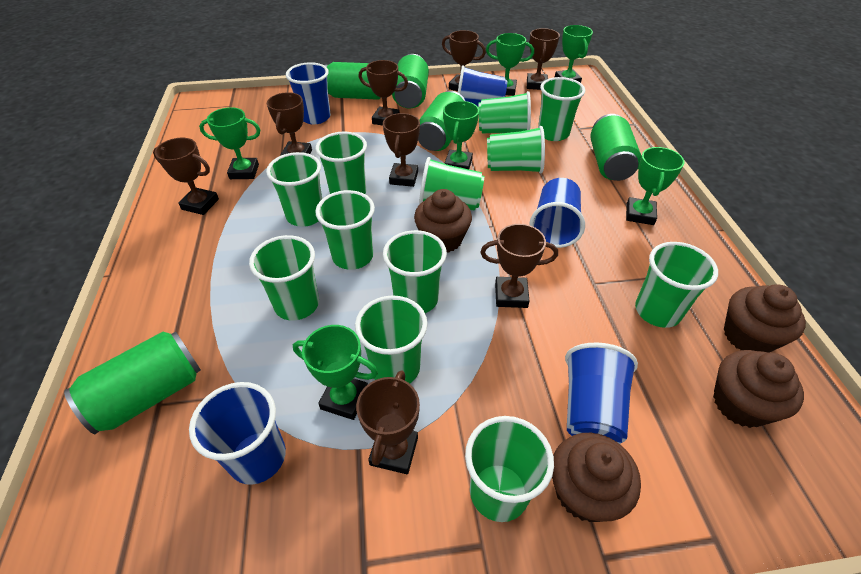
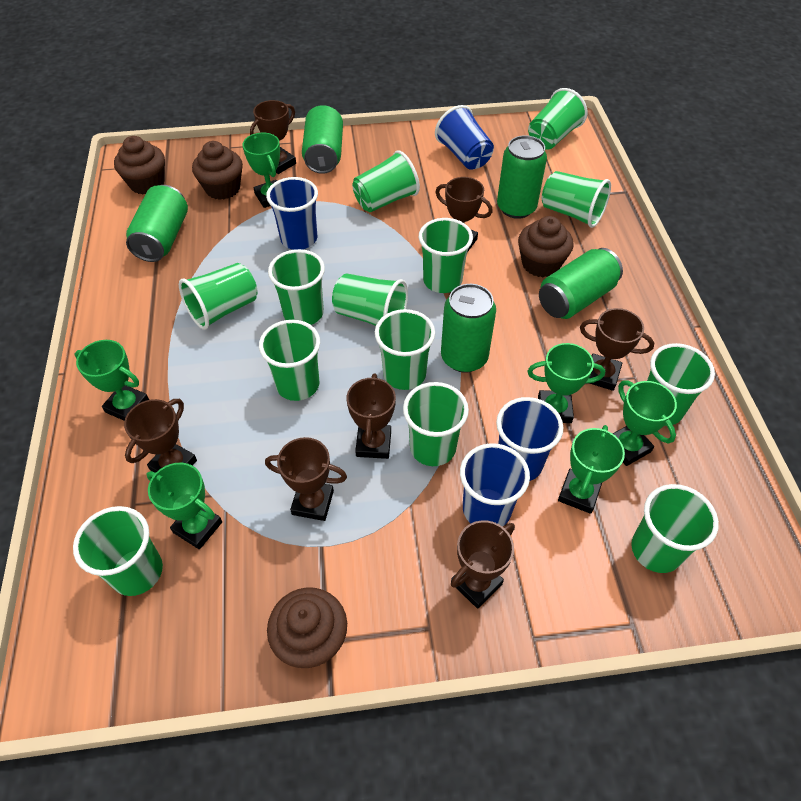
blue cup: 5 -> 4
brown trophy: 8 -> 7
green cup: 12 -> 13

